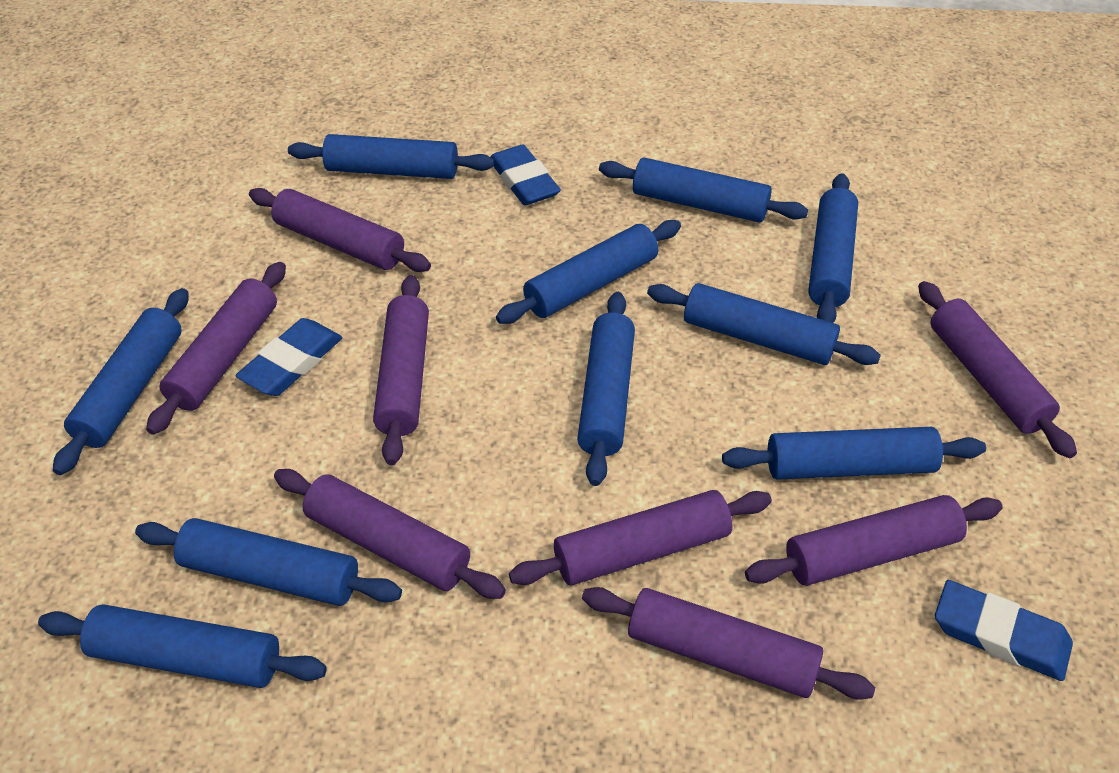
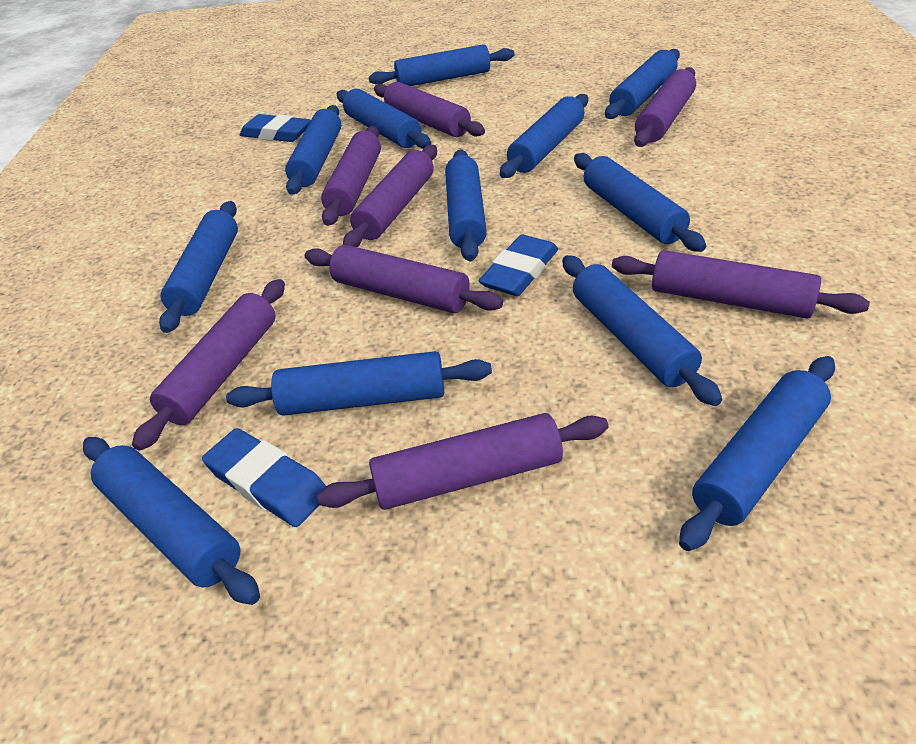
blue rolling pin: 10 -> 12

